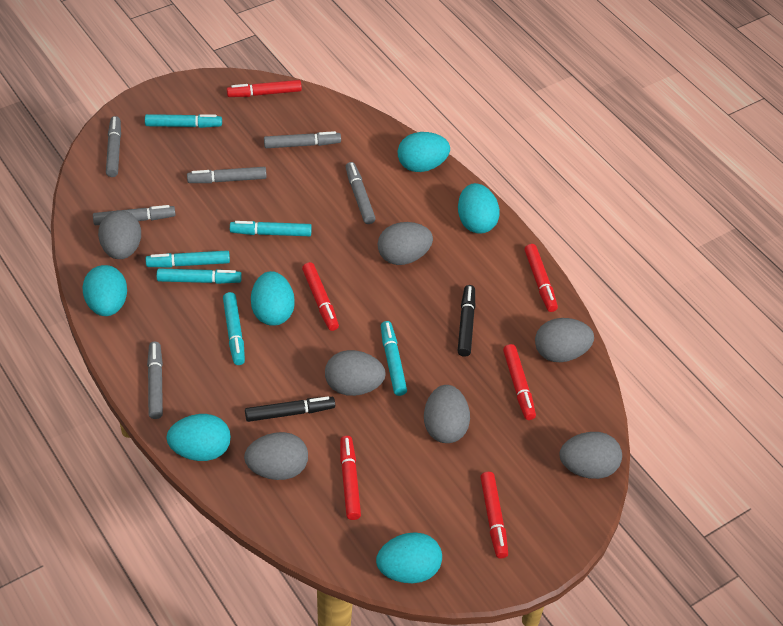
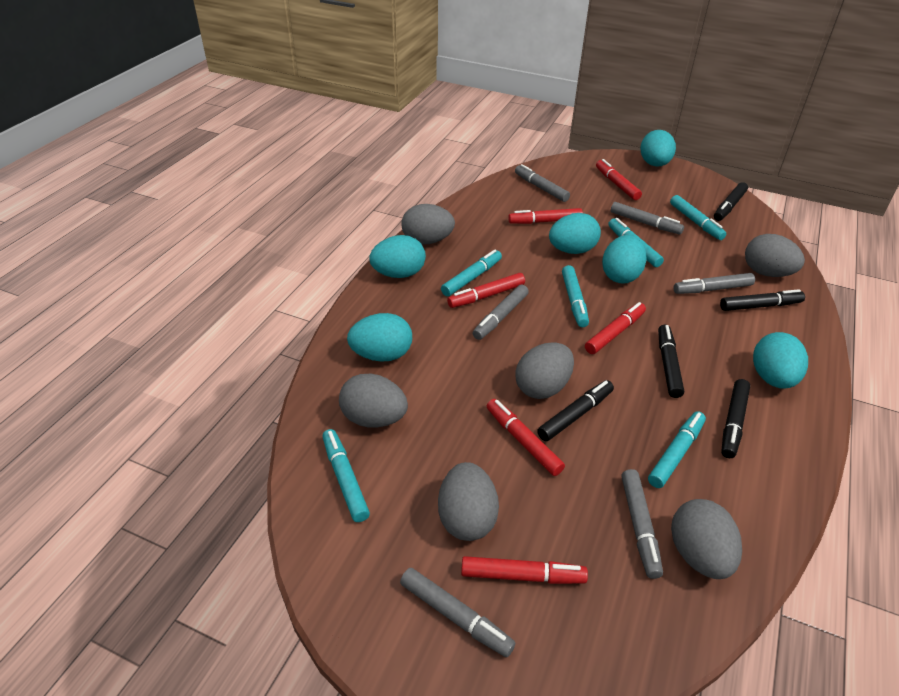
black marker: 2 -> 5
grey egg: 7 -> 6

